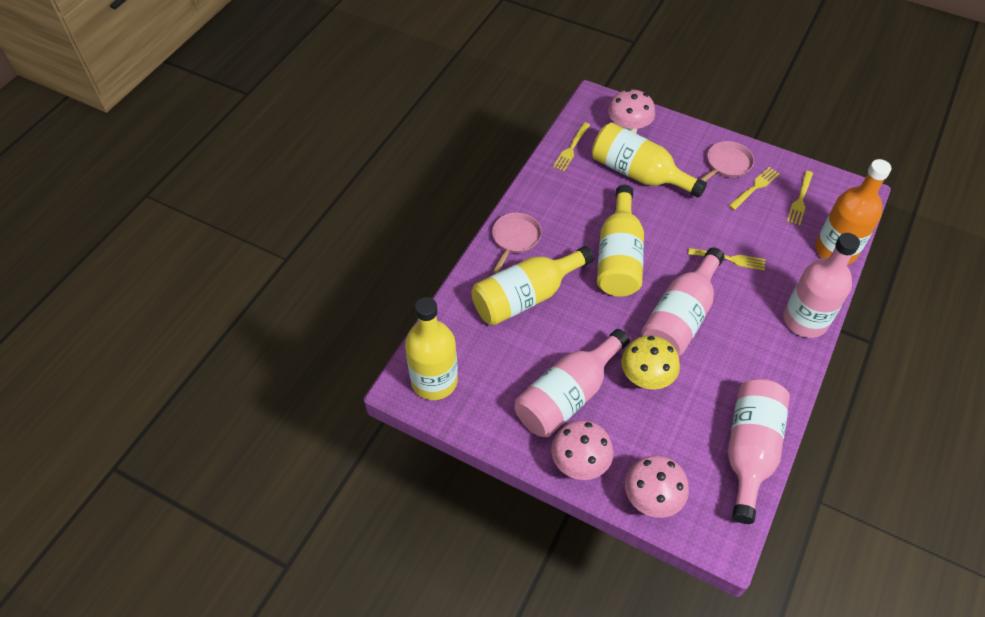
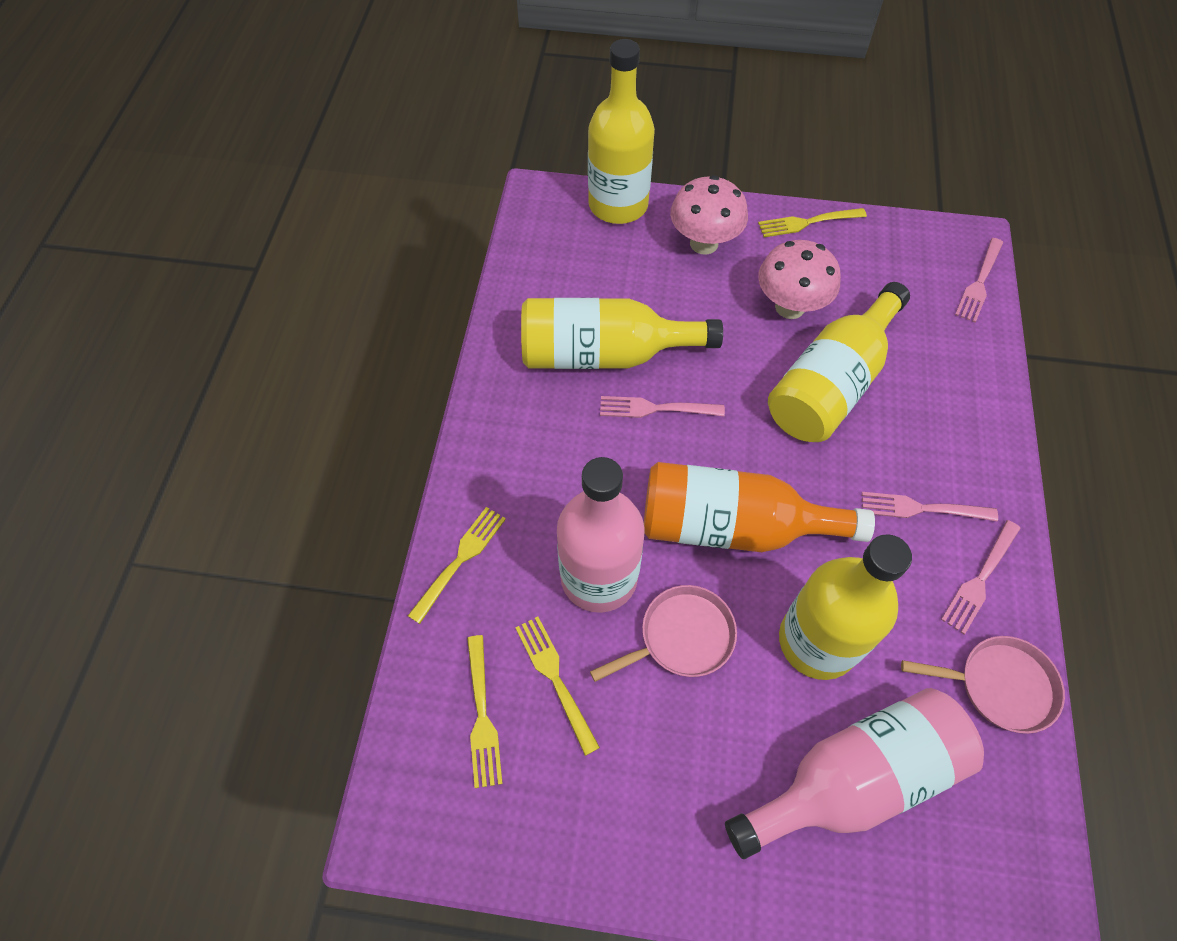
pink bottle: 4 -> 2
pink fork: 0 -> 4
pink mushroom: 3 -> 2
yellow mushroom: 1 -> 0

